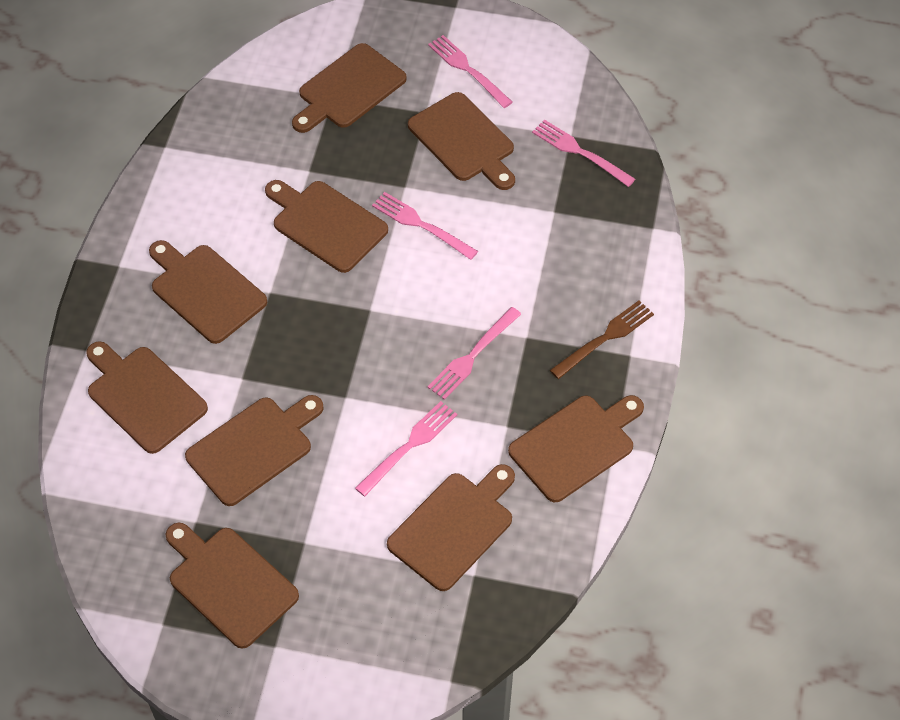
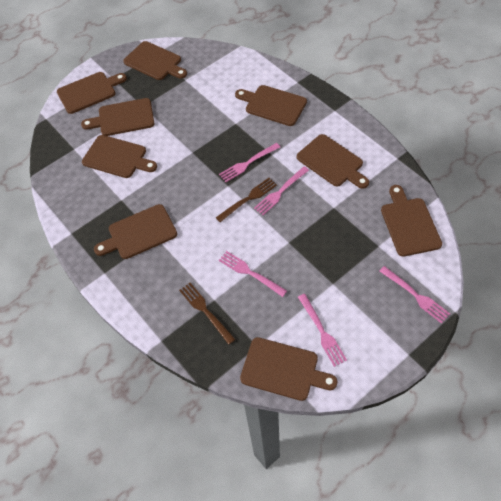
brown fork: 1 -> 2

